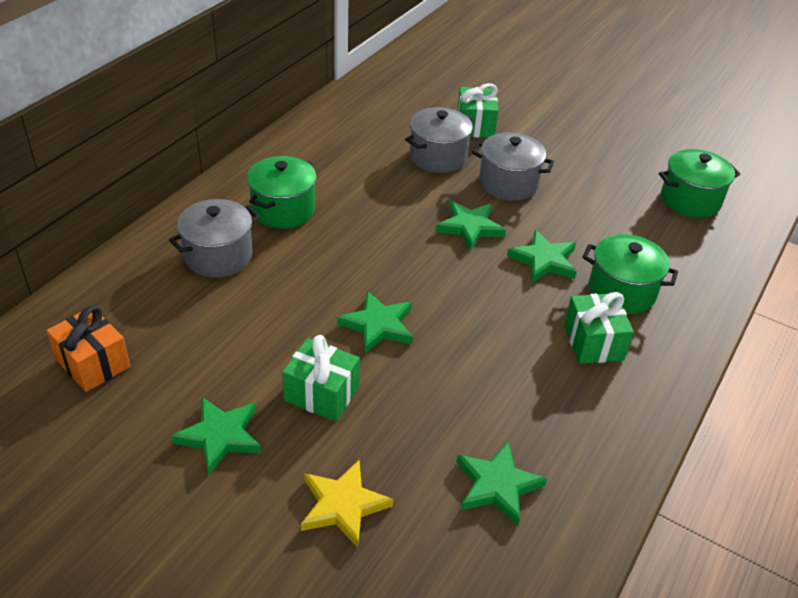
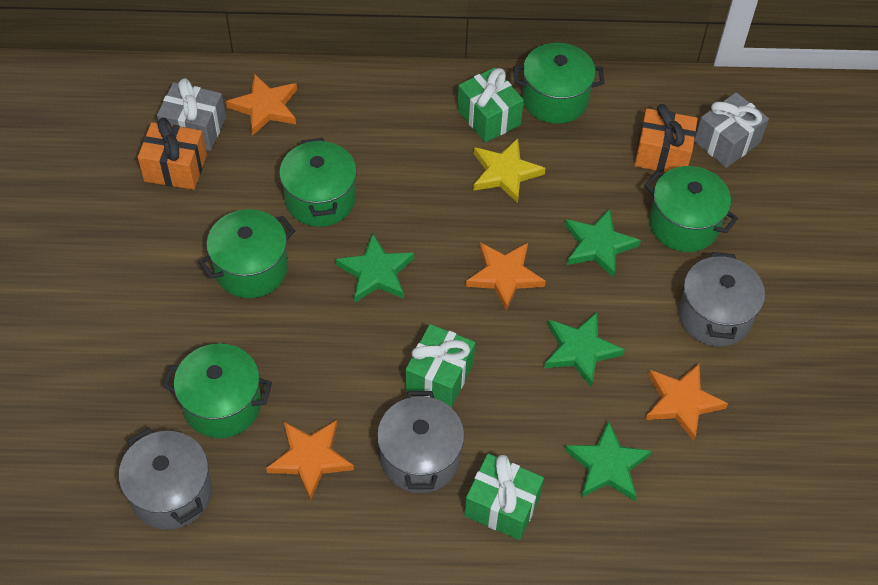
green pot: 3 -> 5
green star: 5 -> 4
grey gift: 0 -> 2
orange gift: 1 -> 2
orange star: 0 -> 4

